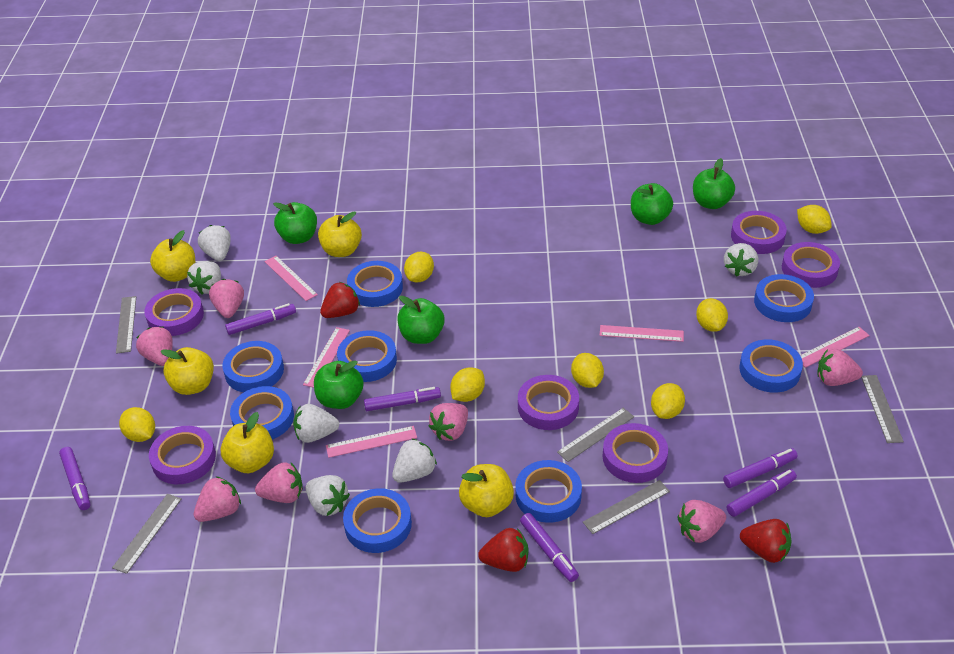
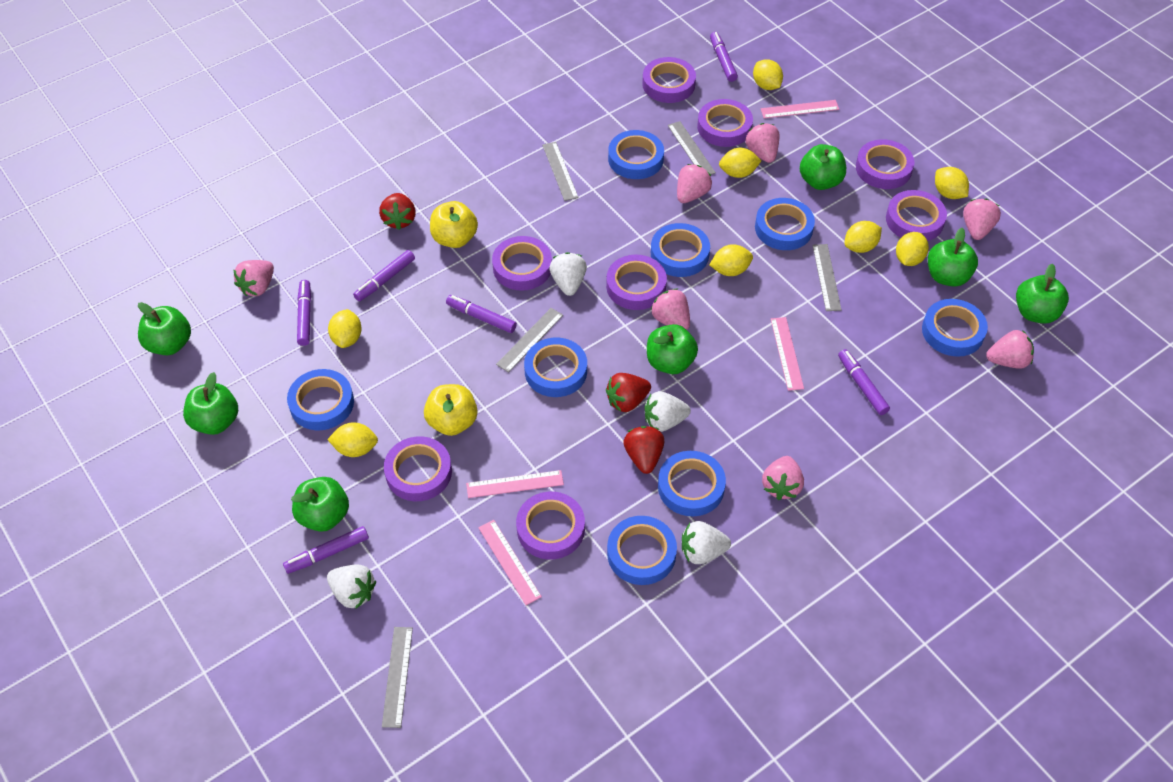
green apple: 5 -> 7
pink ruler: 5 -> 4
purple tape: 6 -> 8
white strawberry: 6 -> 4
yellow apple: 5 -> 2
yellow lemon: 7 -> 8

